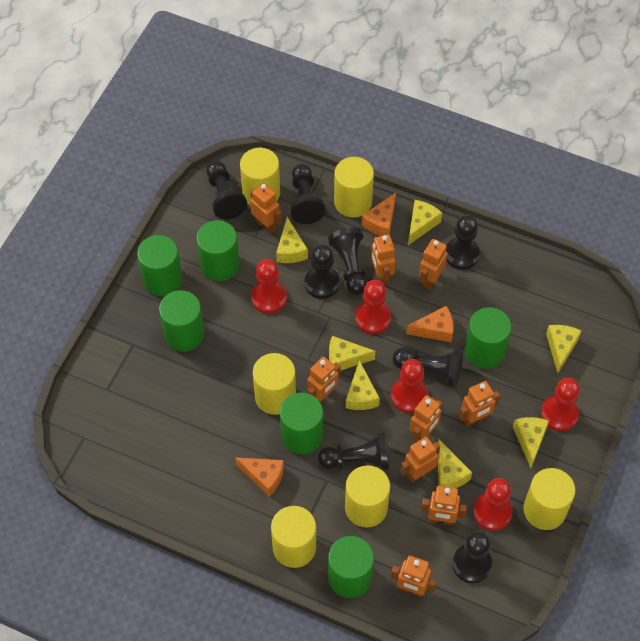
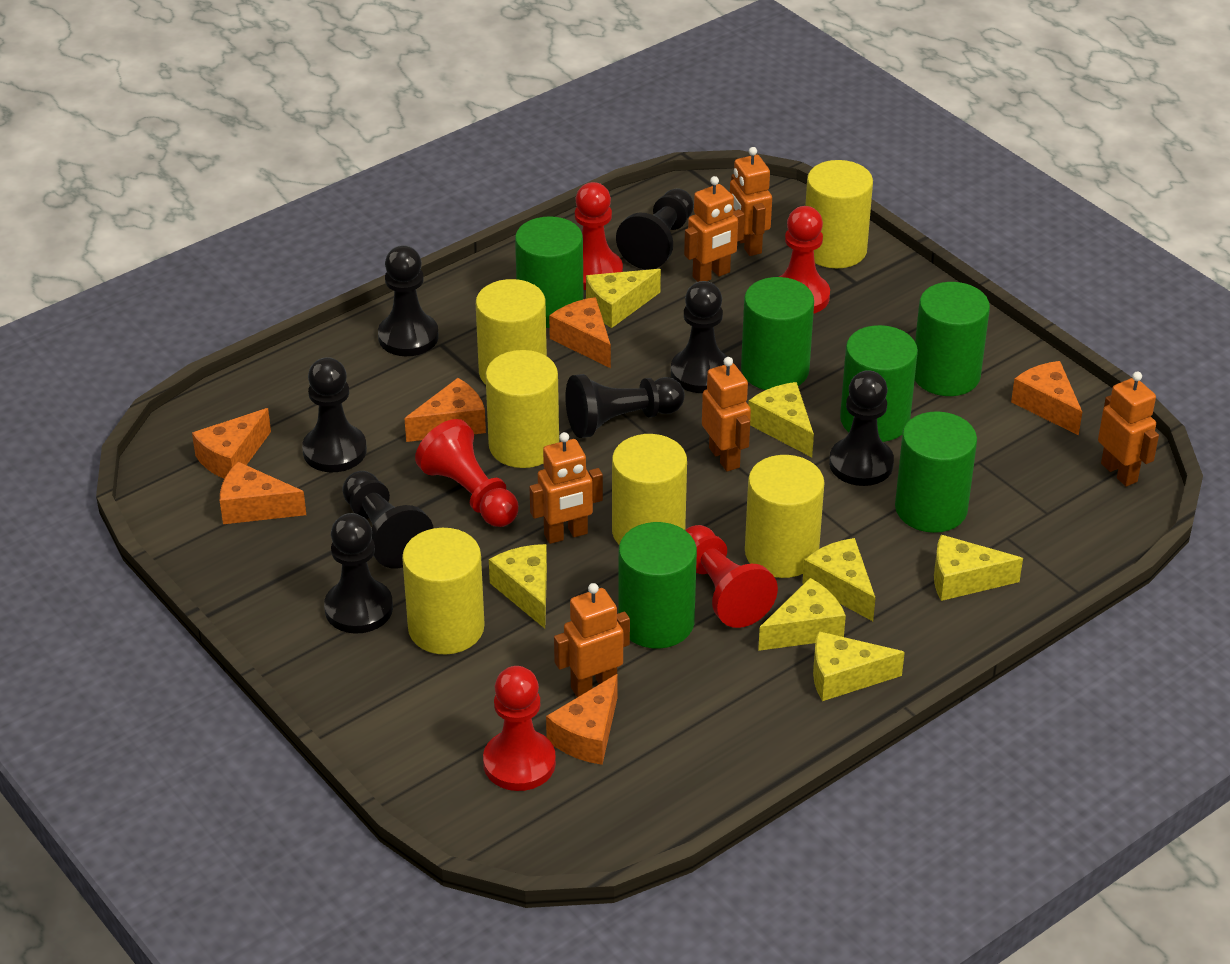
orange cheese: 3 -> 6
orange robot: 9 -> 6

